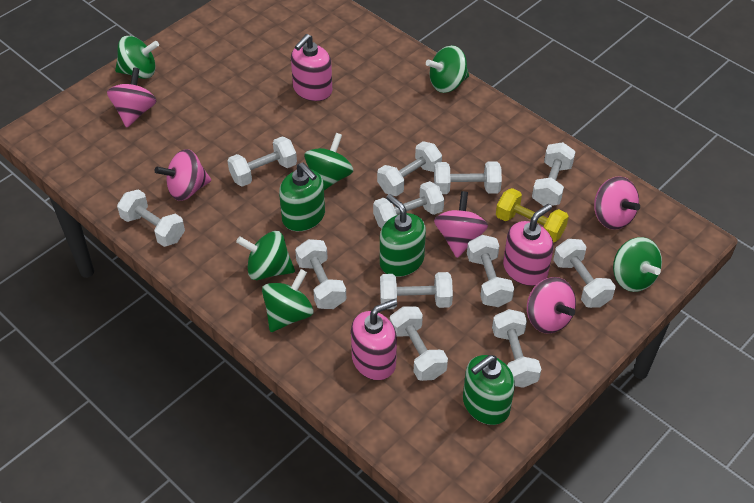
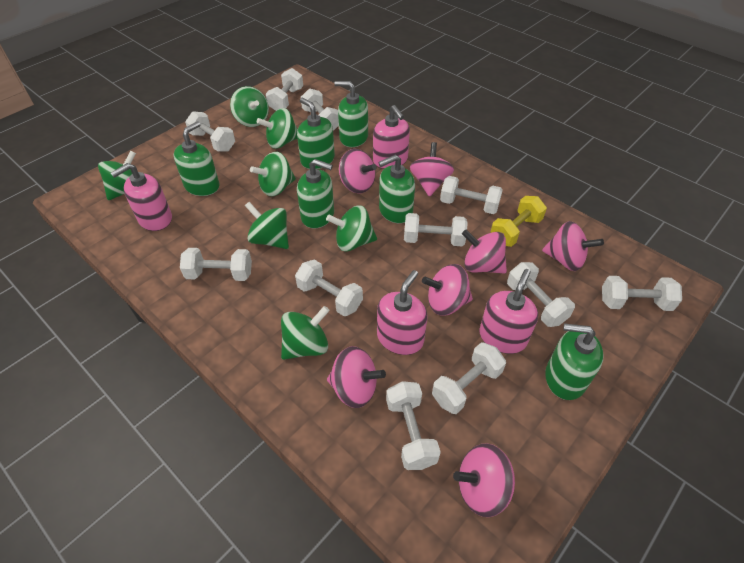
green soap dispenser: 3 -> 6
green spinning top: 6 -> 7
pink soap dispenser: 3 -> 4
pink spinning top: 5 -> 7
white dumbbell: 12 -> 11

